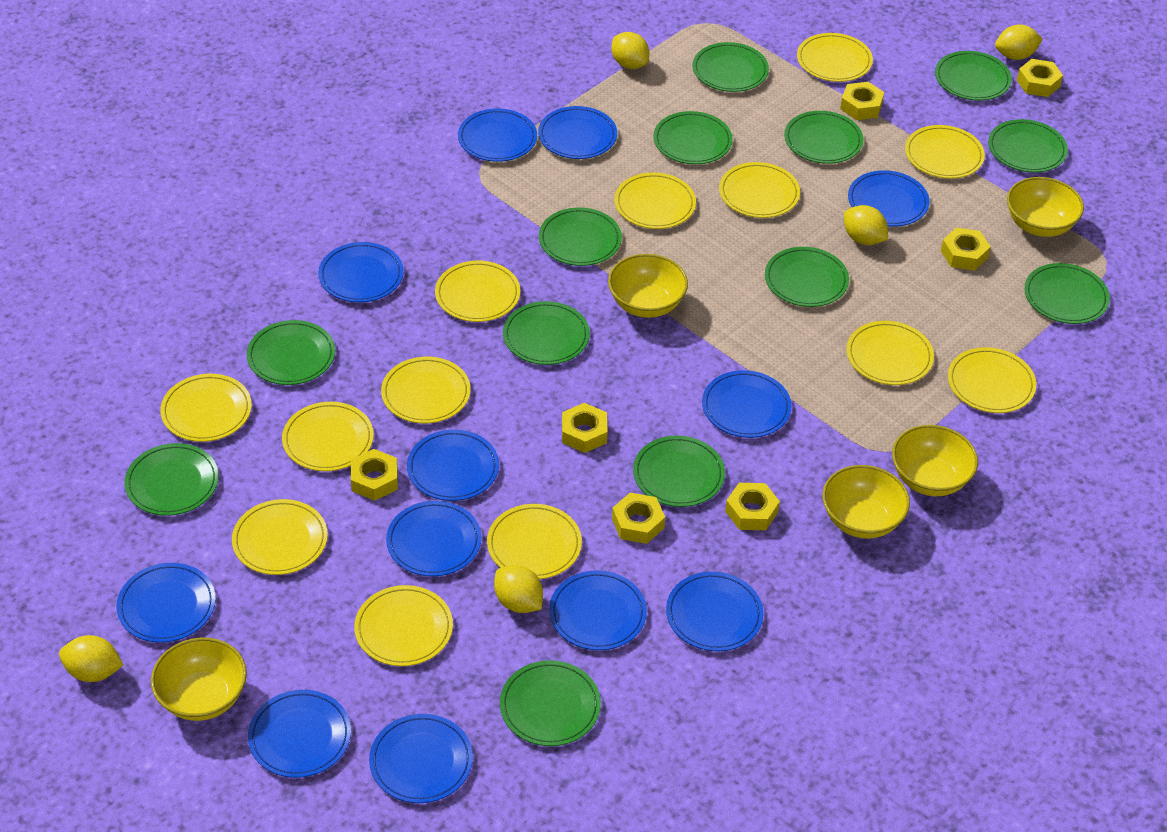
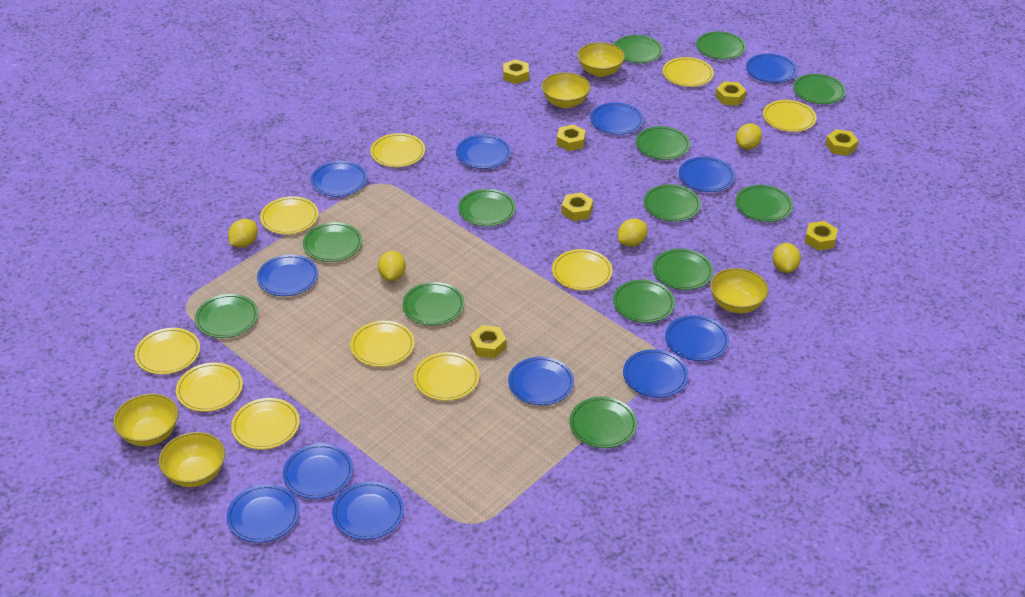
yellow plate: 13 -> 10

